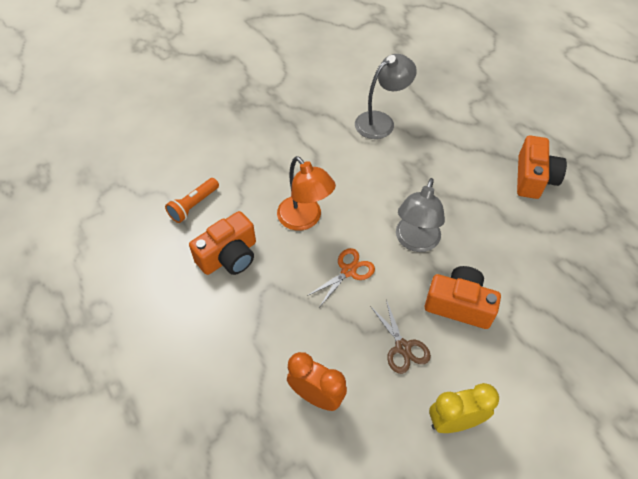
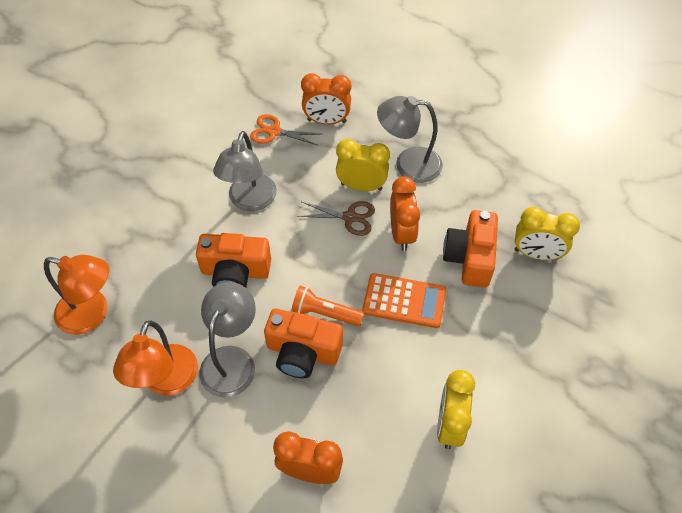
grey lamp: 2 -> 3
orange calculator: 0 -> 1
orange clock: 1 -> 3
orange lamp: 1 -> 2
yellow clock: 1 -> 3

